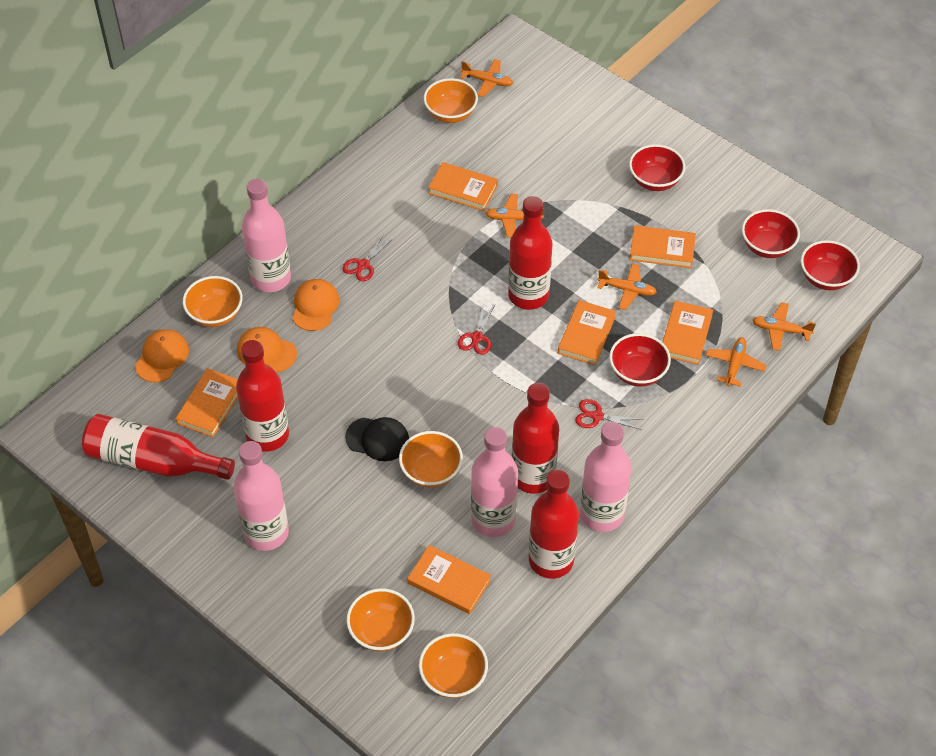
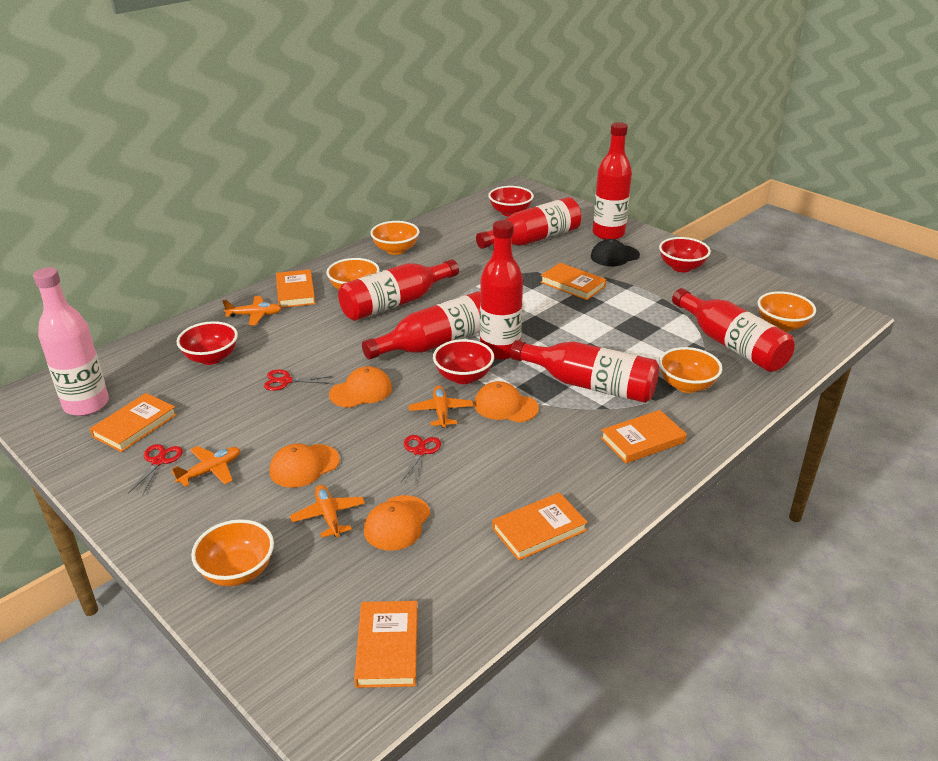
orange cap: 3 -> 4
orange plane: 5 -> 4
pink bottle: 4 -> 1
red bottle: 5 -> 7

